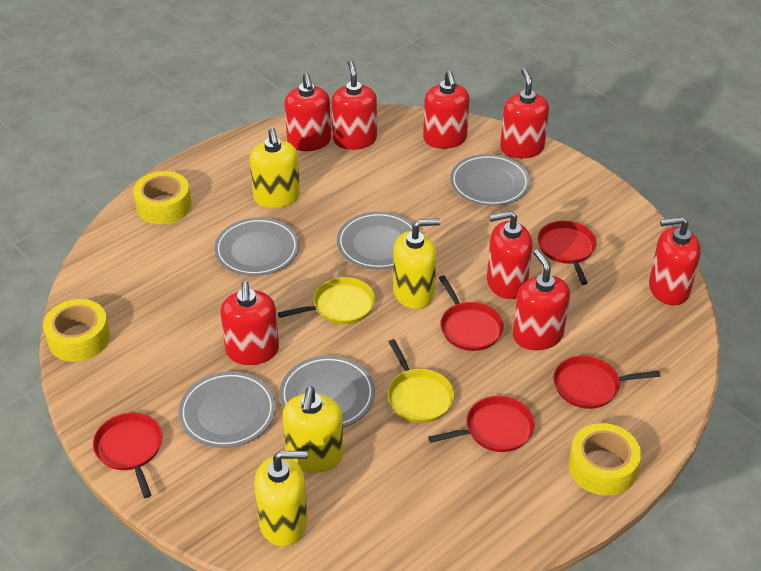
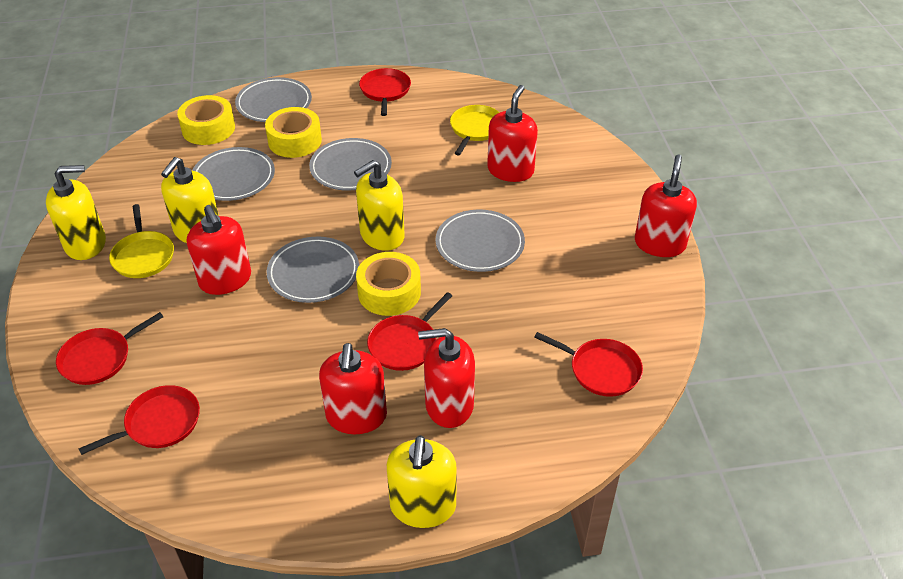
red soap dispenser: 8 -> 5

